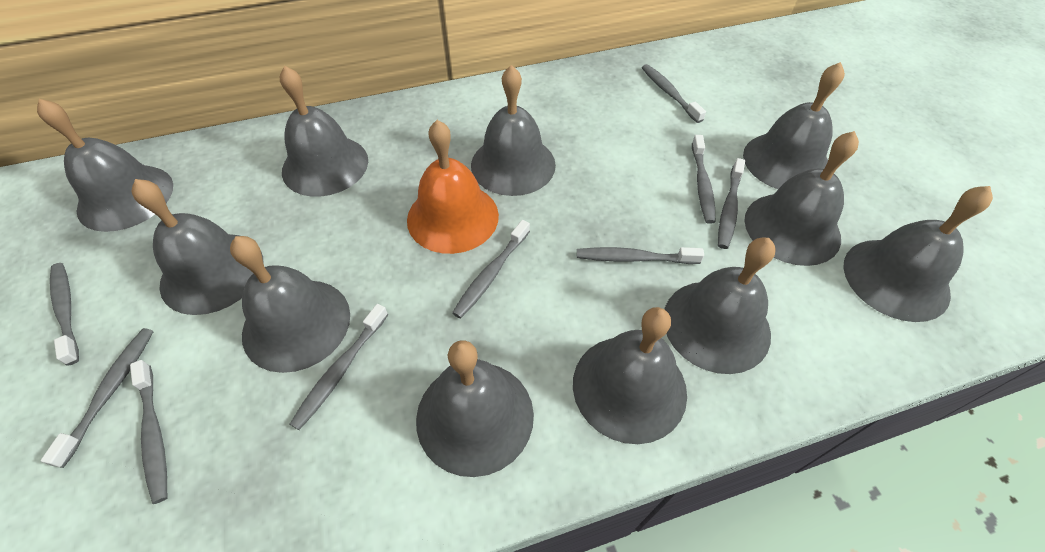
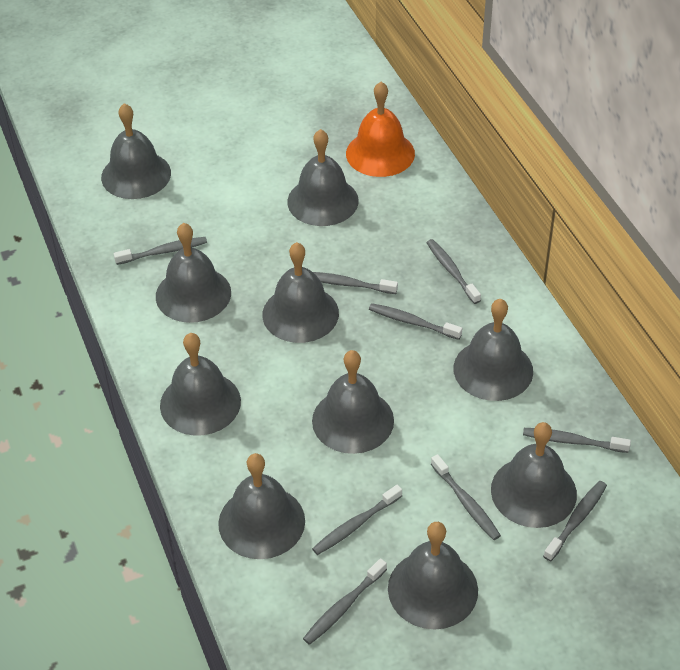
grey bell: 11 -> 10

